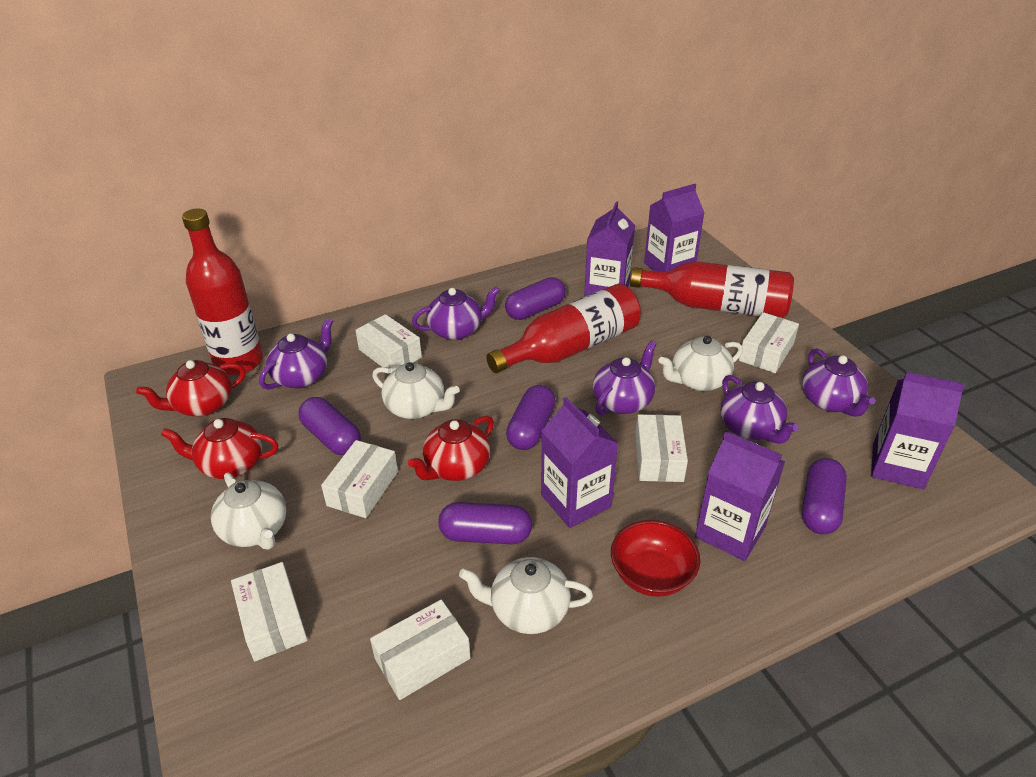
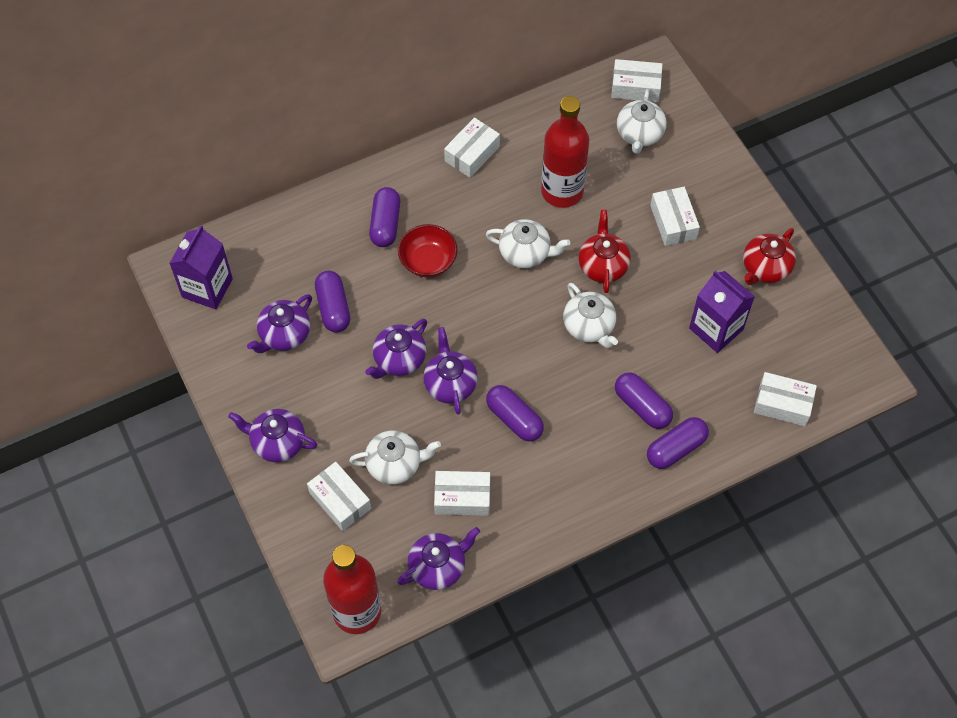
purple carton: 5 -> 2
red bottle: 3 -> 2
red teapot: 3 -> 2

